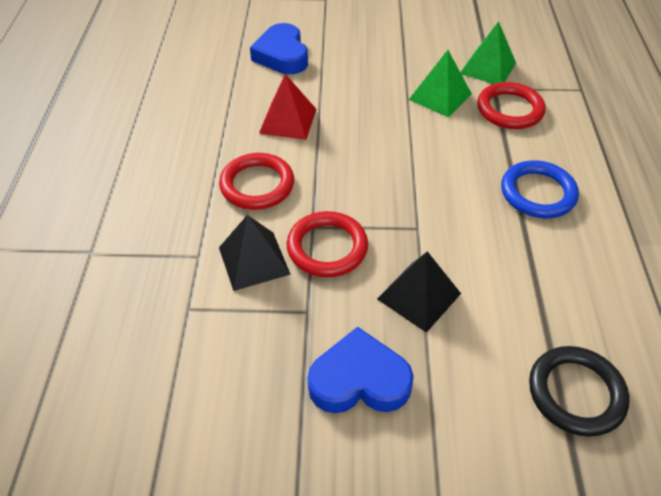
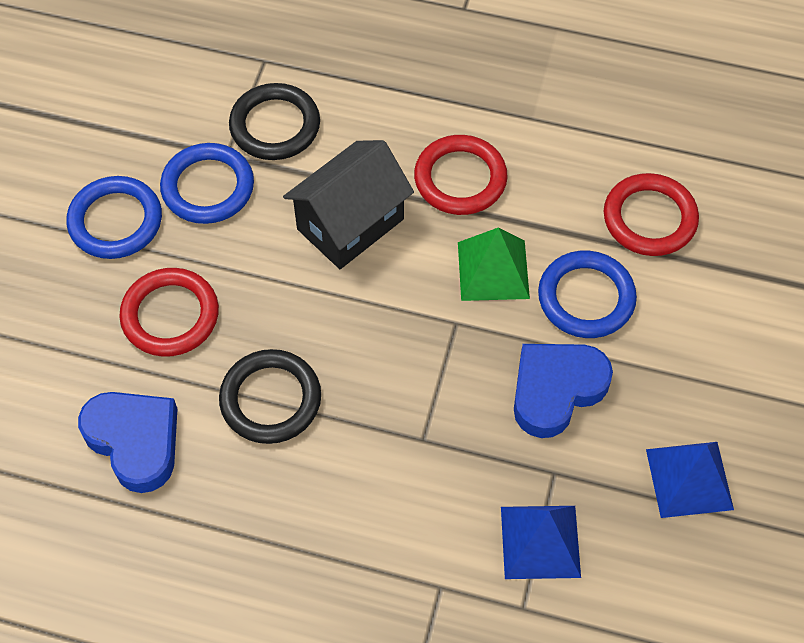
black house: 0 -> 1
black pyramid: 2 -> 0
black ring: 1 -> 2
blue pyramid: 0 -> 2
blue ring: 1 -> 3
green pyramid: 2 -> 1
red pyramid: 1 -> 0

